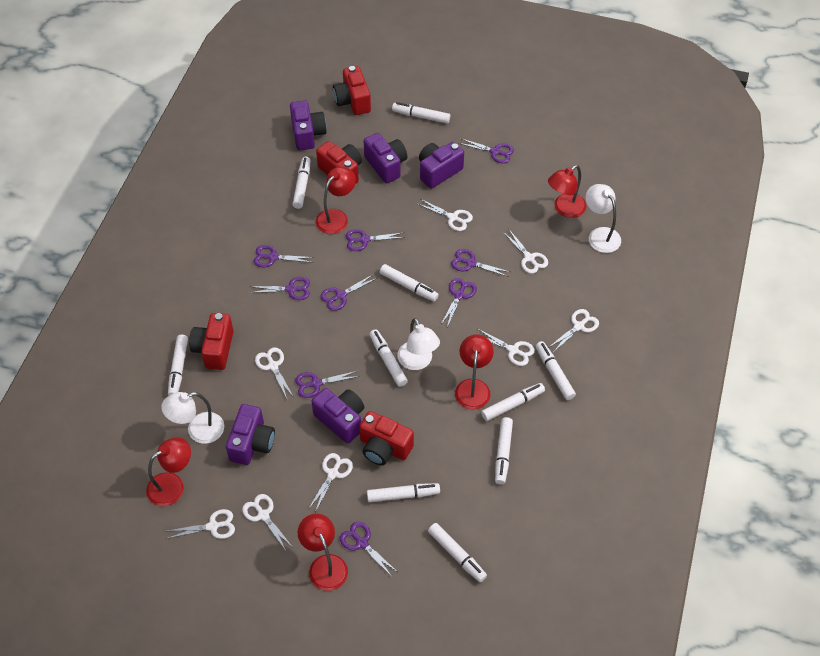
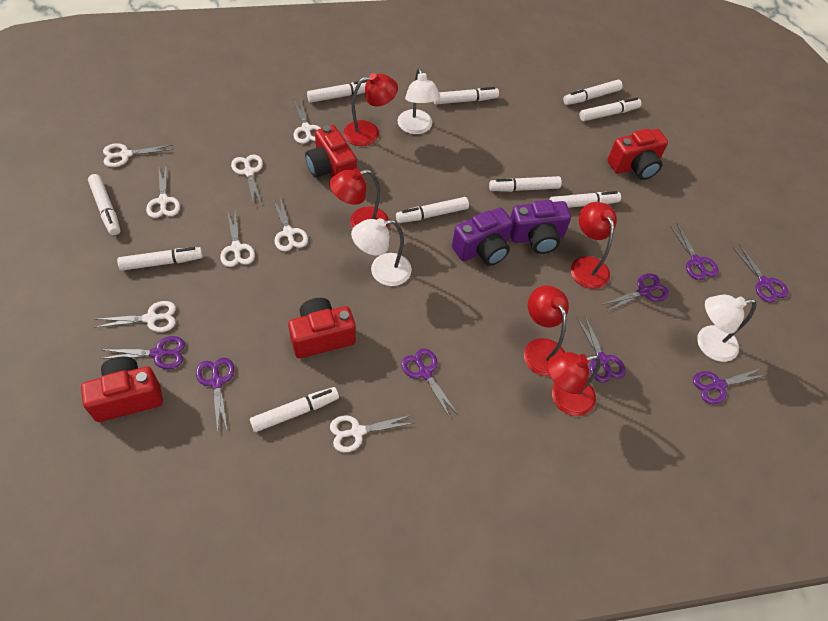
purple camera: 5 -> 2
purple scissors: 9 -> 8

